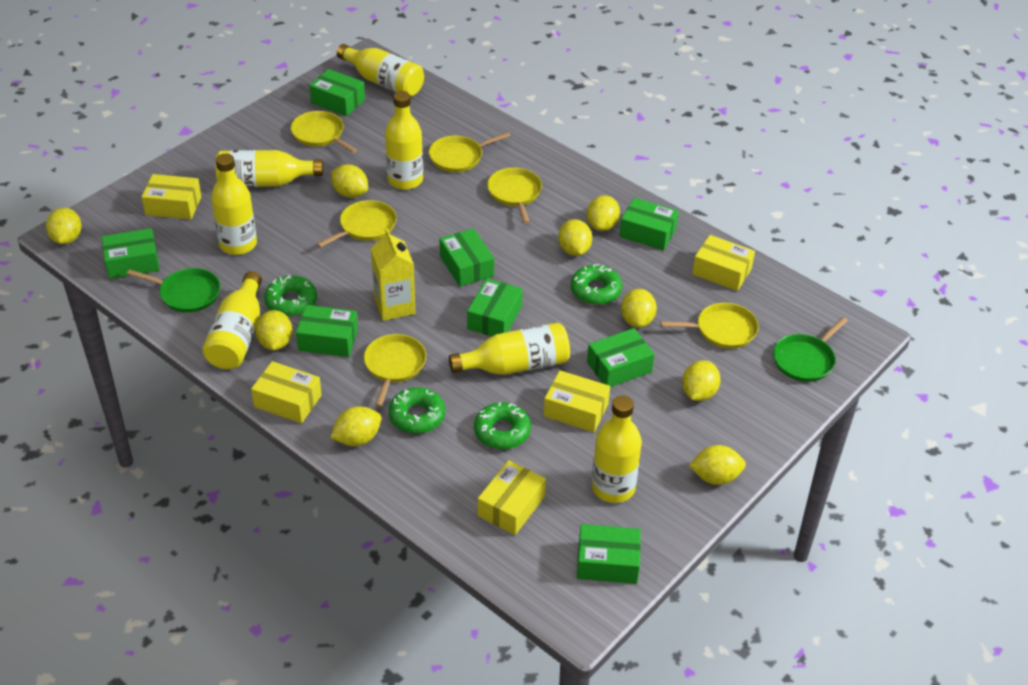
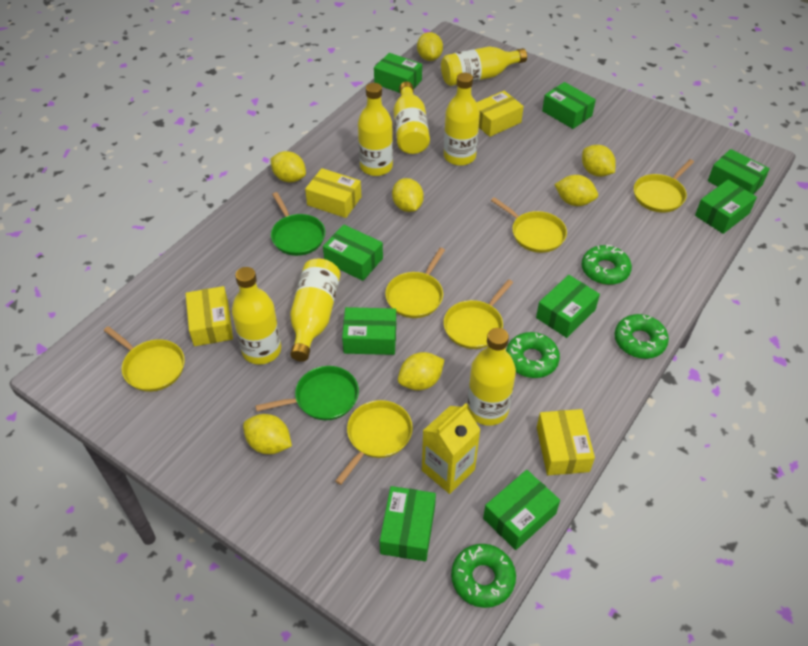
green box: 8 -> 9
yellow box: 5 -> 4
yellow lemon: 9 -> 7

